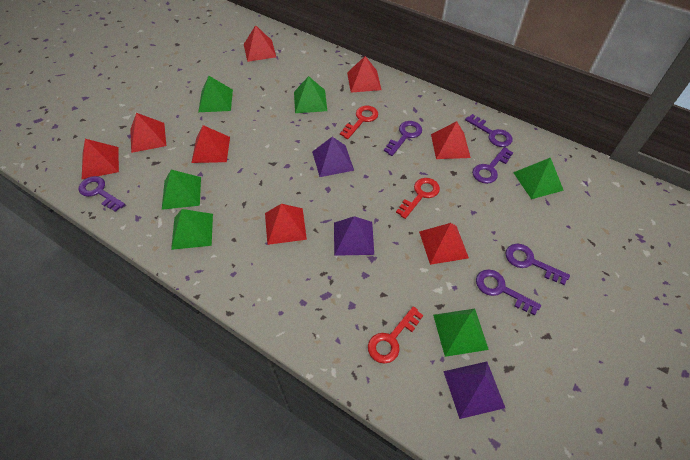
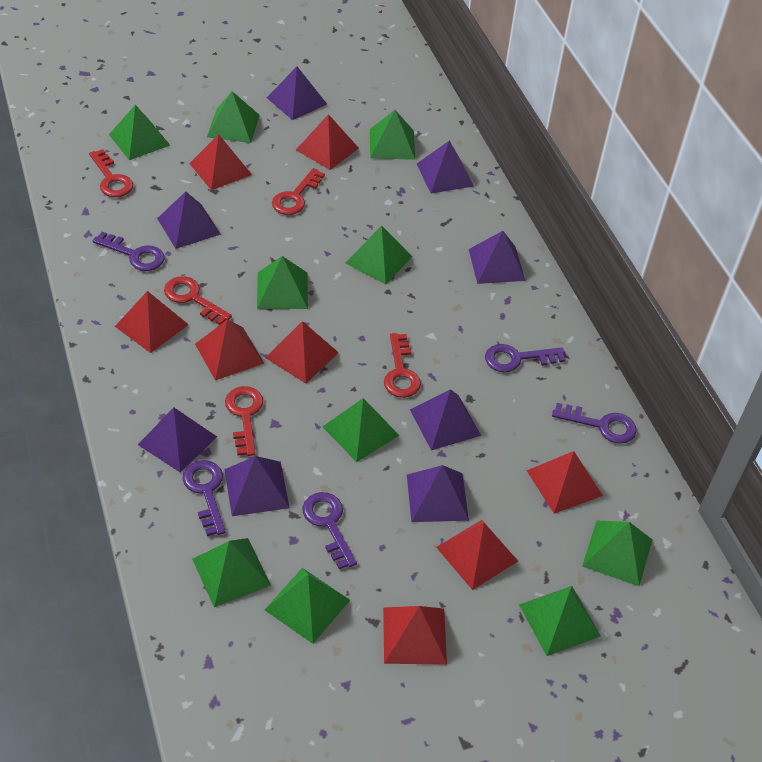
green pyramid: 6 -> 10
purple key: 6 -> 5
purple pyramid: 3 -> 8
red key: 3 -> 5

